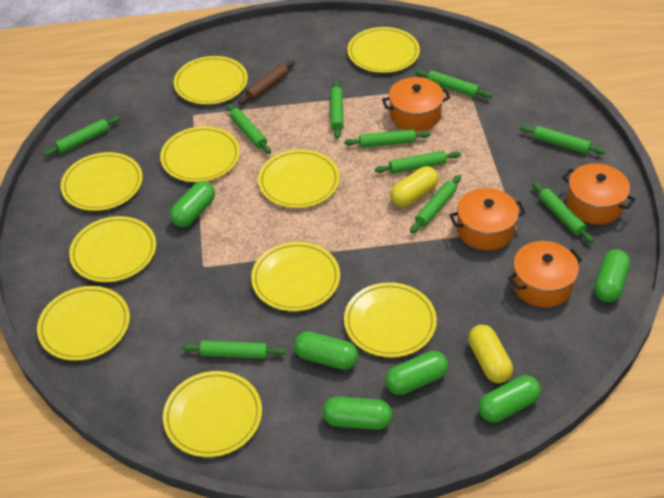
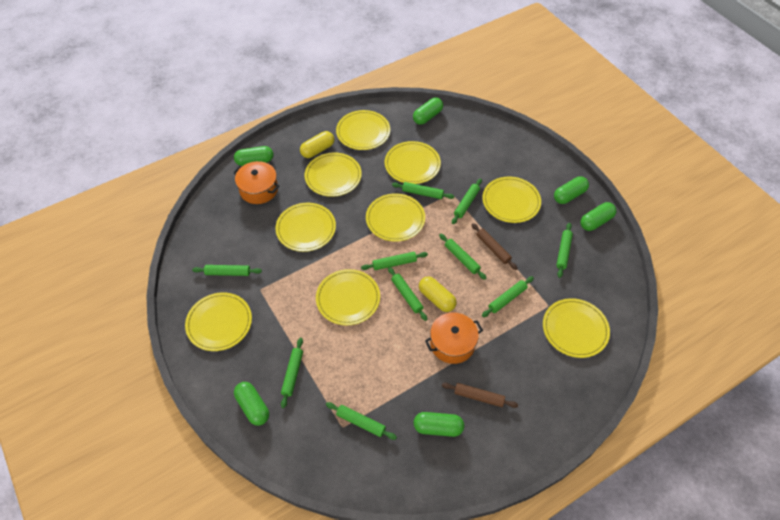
brown rolling pin: 1 -> 2
orange pot: 4 -> 2
yellow plate: 10 -> 9

